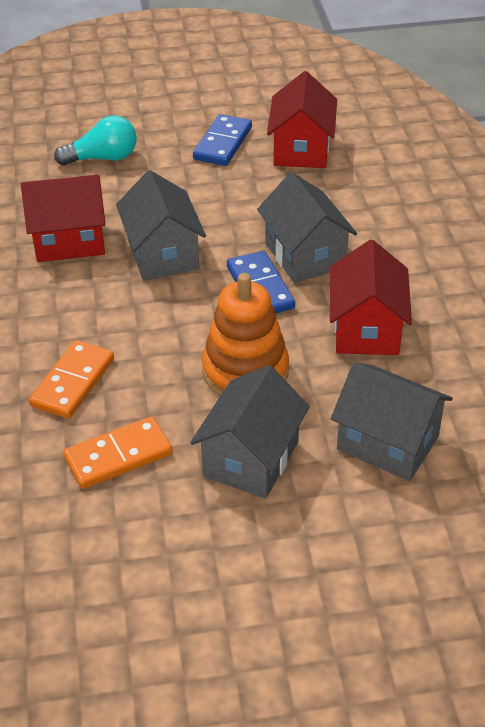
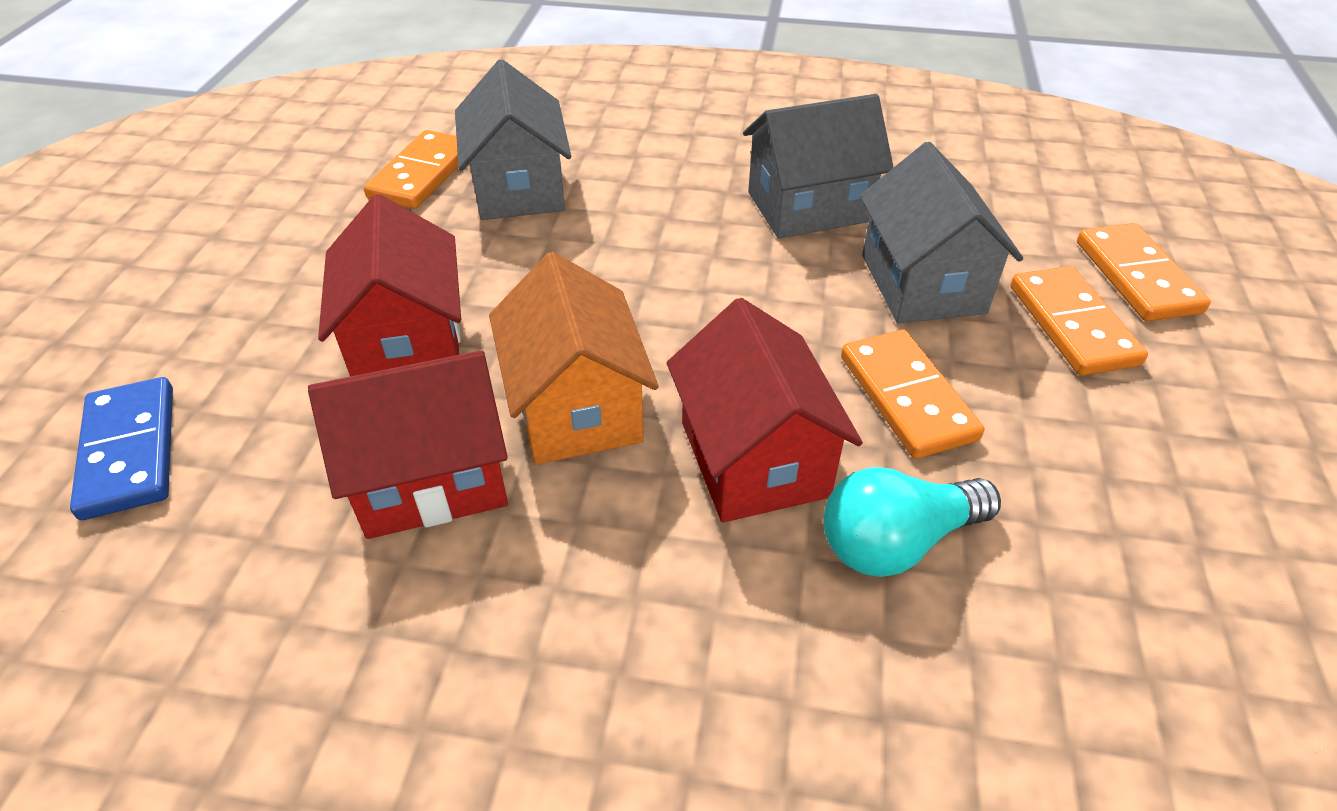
blue domino: 2 -> 1
grey house: 4 -> 3
orange domino: 2 -> 4
orange house: 0 -> 1
orange stacking toy: 1 -> 0

